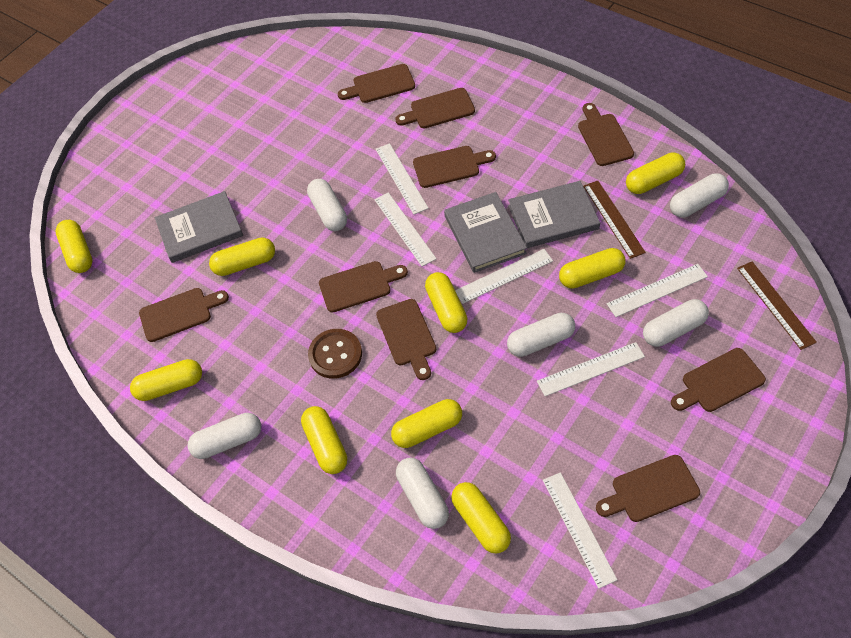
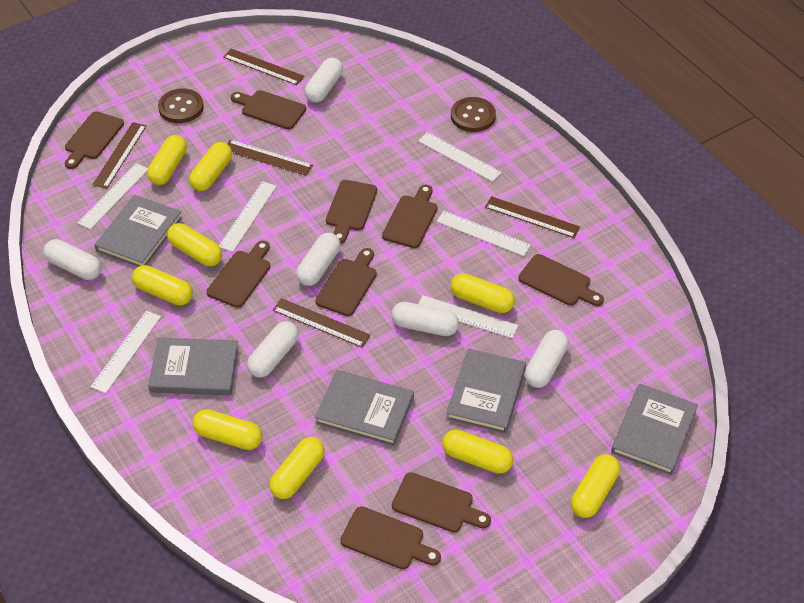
brown button: 1 -> 2
brown ruler: 2 -> 5
grey book: 3 -> 5

